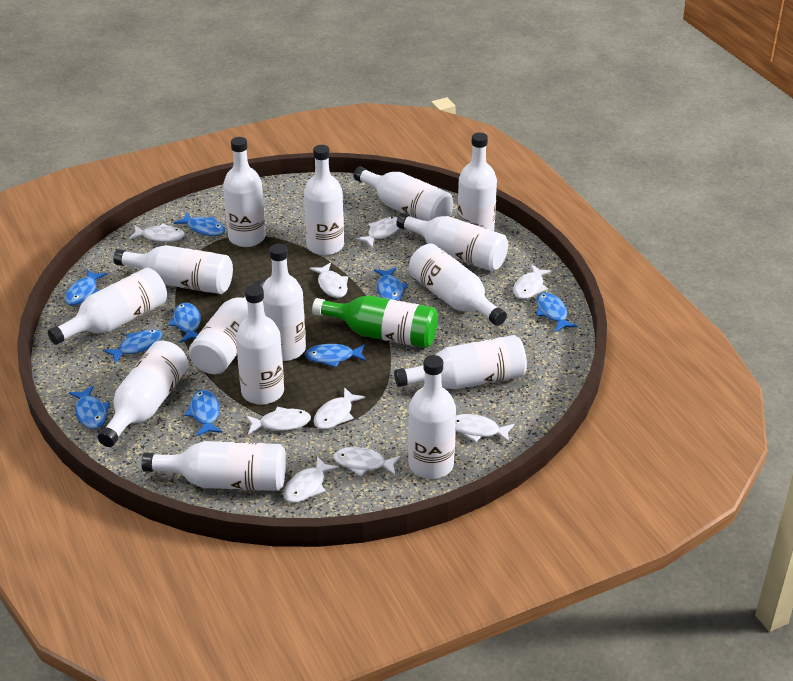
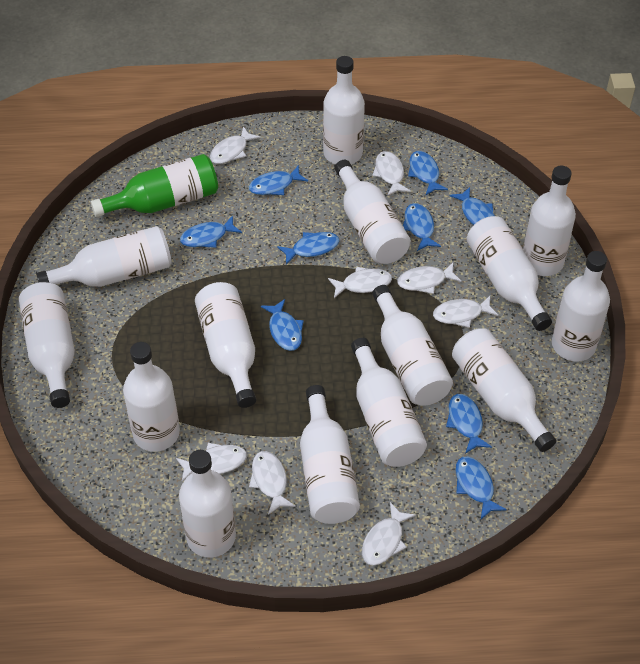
white bottle: 15 -> 14
white fish: 9 -> 8

